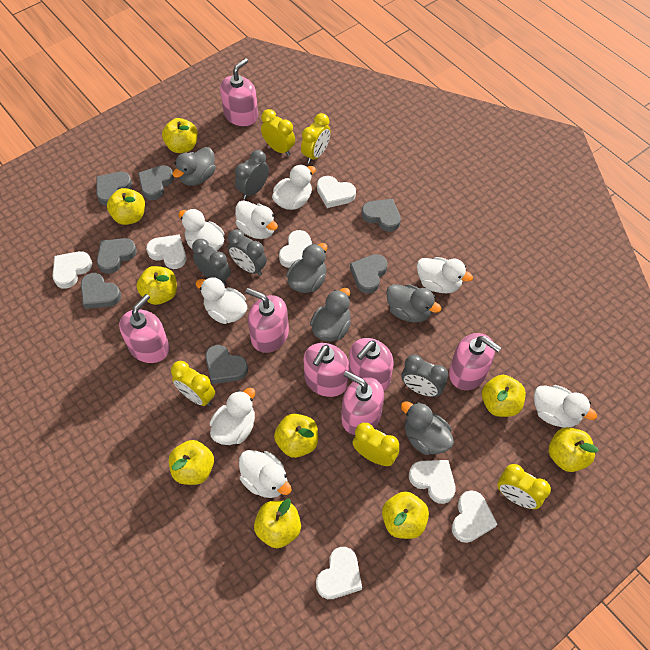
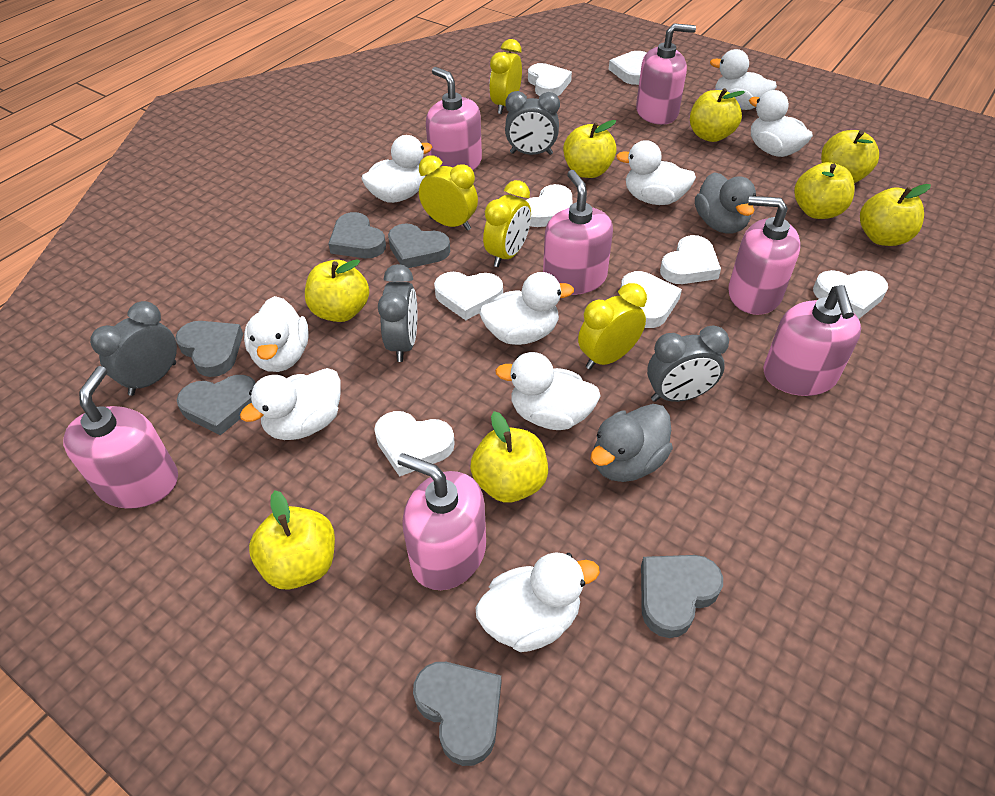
grey duck: 5 -> 2
grey heart: 7 -> 6
white duck: 8 -> 9
white heart: 7 -> 8
yellow apple: 9 -> 8
yellow clock: 5 -> 4

